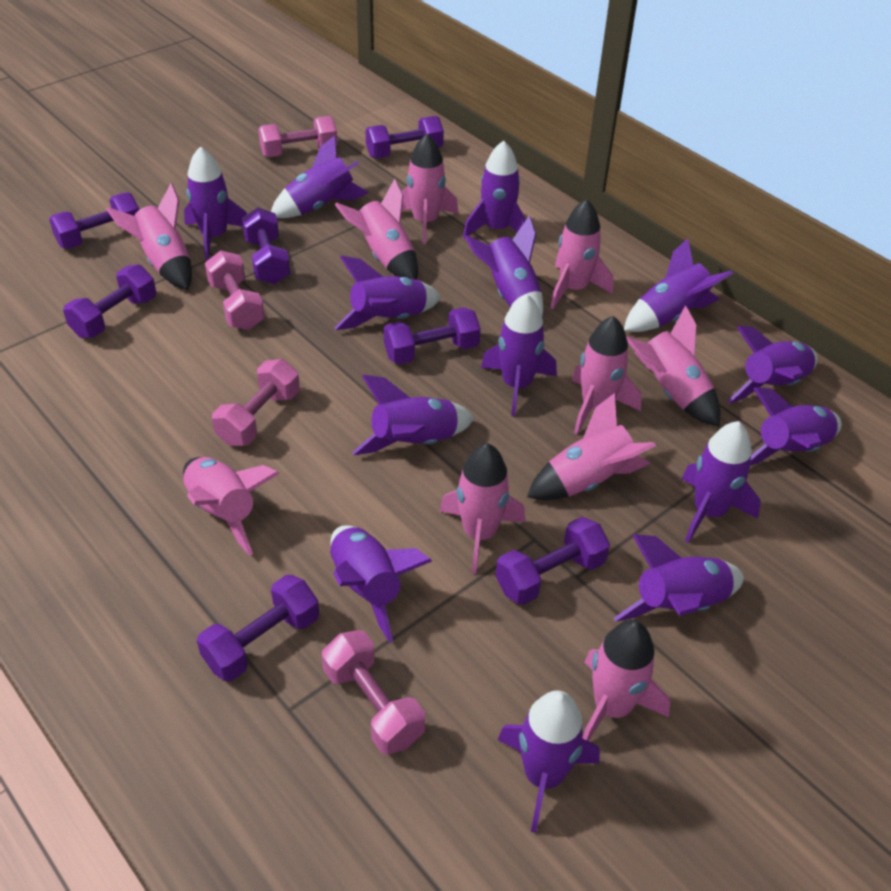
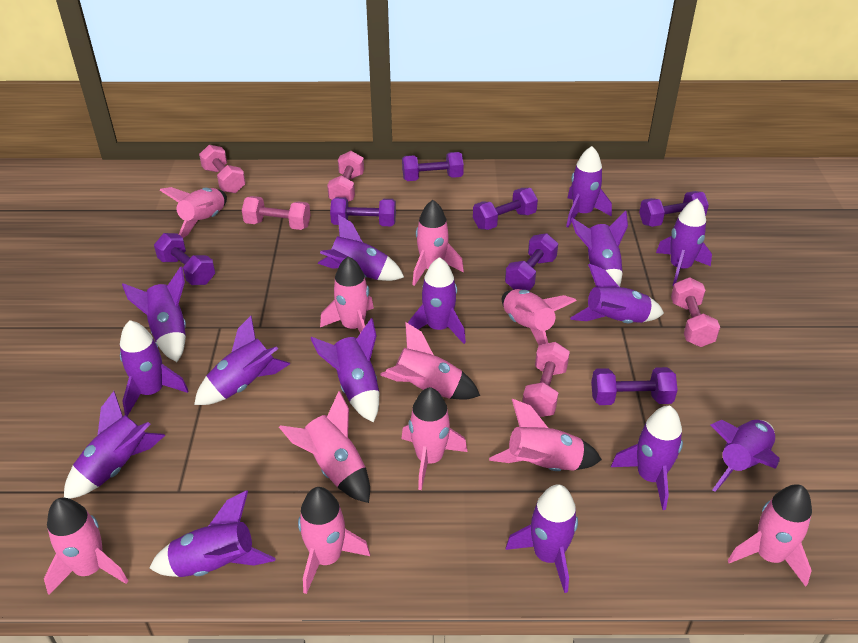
pink dumbbell: 4 -> 5
pink rocket: 10 -> 11
purple rocket: 14 -> 15

